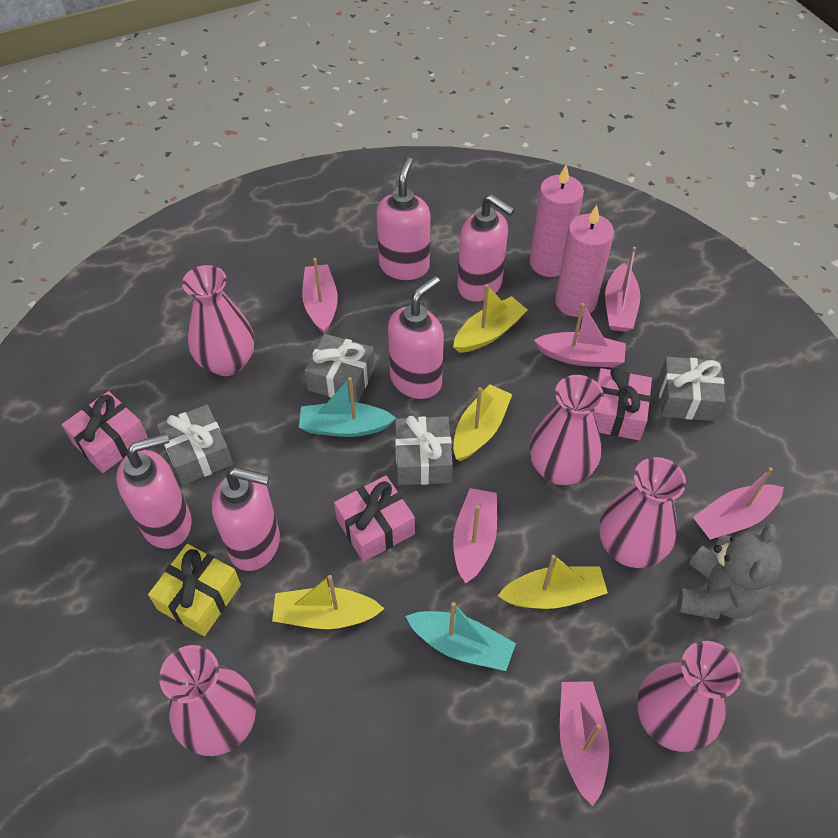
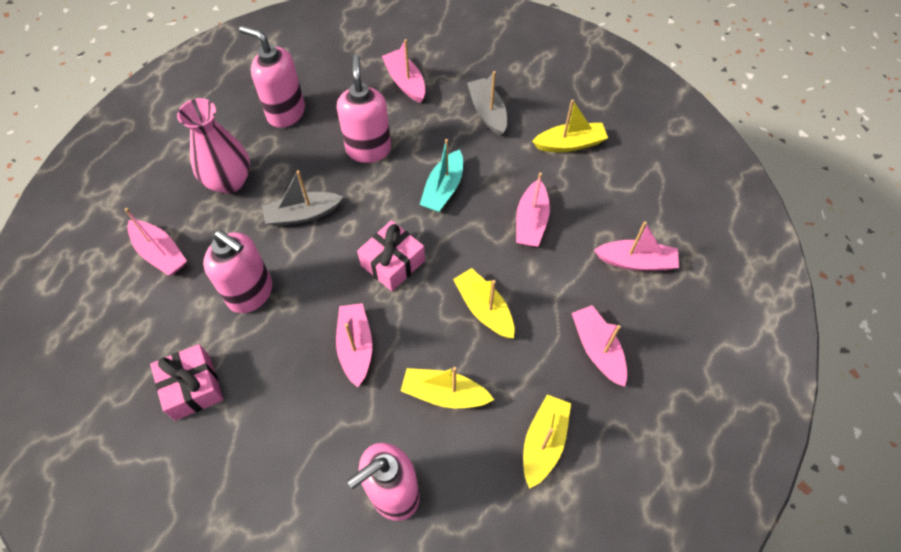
grey boat: 0 -> 2
grey gift: 4 -> 0
grey teddy bear: 1 -> 0
pink candle: 2 -> 0
pink gift: 3 -> 2
pink soap dispenser: 5 -> 4
pink vase: 5 -> 1
turquoise boat: 2 -> 1
yellow gift: 1 -> 0

